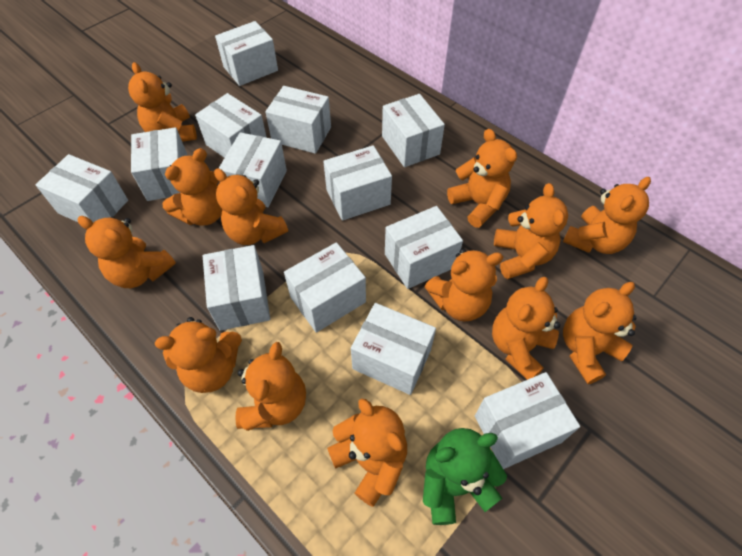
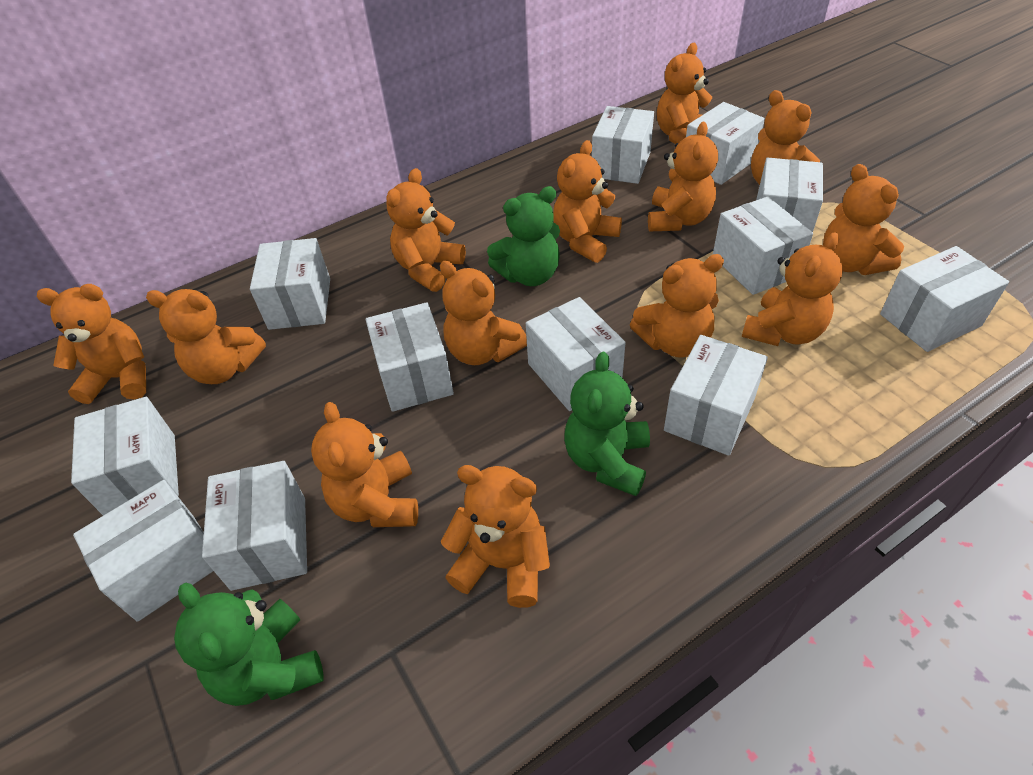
green teddy bear: 1 -> 3
white box: 13 -> 12

